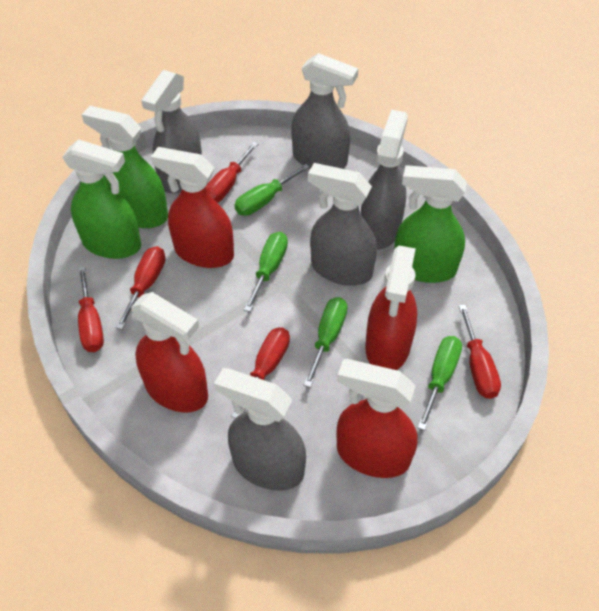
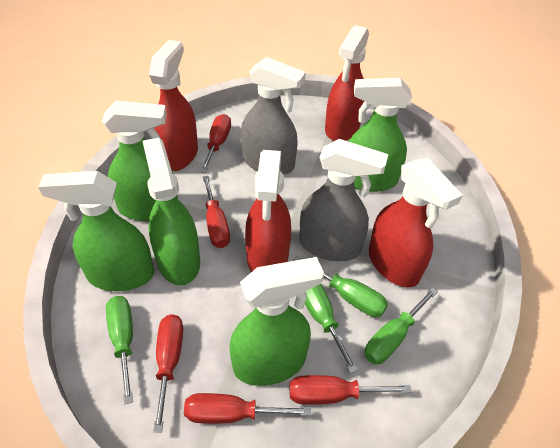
green spray bottle: 3 -> 5
grey spray bottle: 5 -> 2

